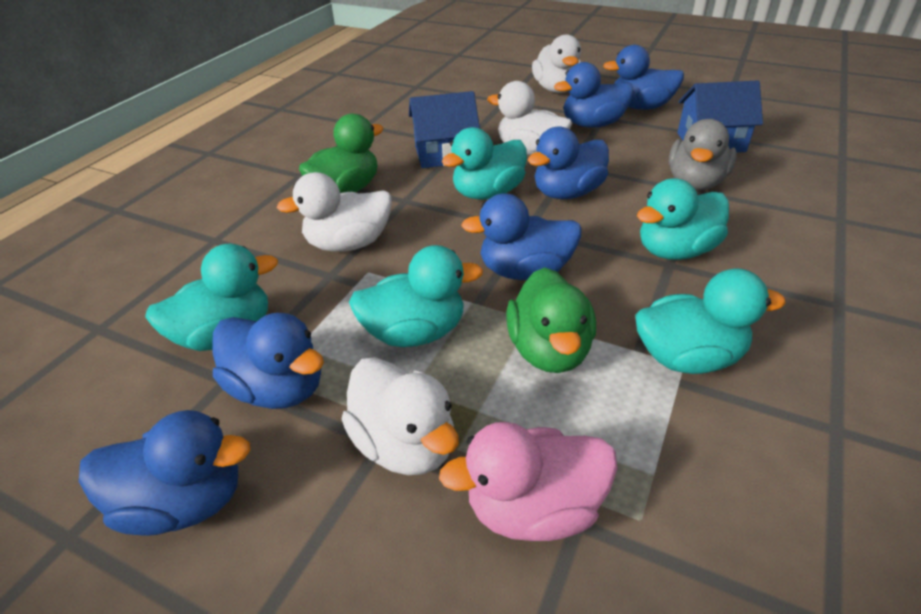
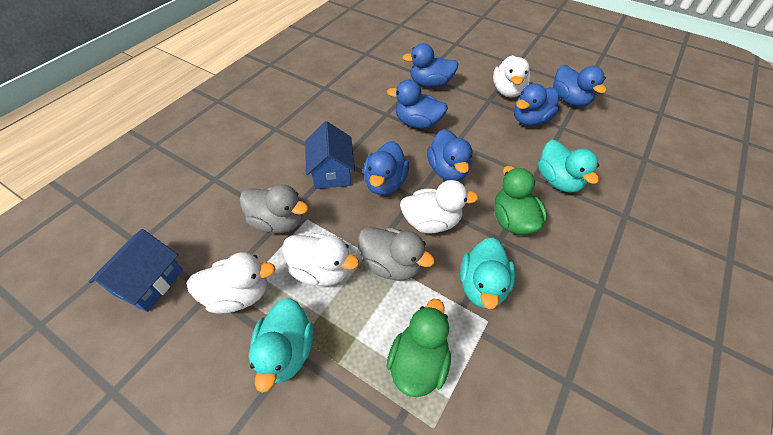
grey duck: 1 -> 2
pink duck: 1 -> 0
turquoise duck: 5 -> 3

